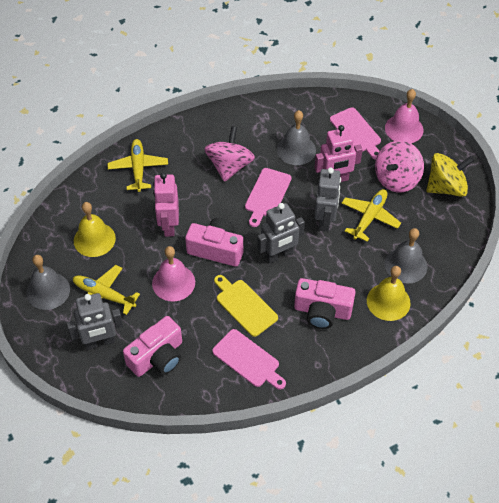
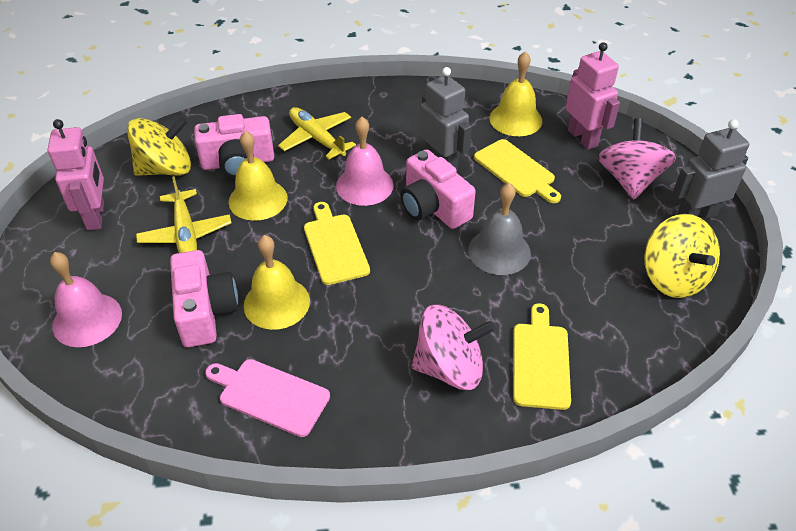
grey bell: 3 -> 1
grey robot: 3 -> 2
pink cutting board: 3 -> 1
yellow bell: 2 -> 3
yellow cutting board: 1 -> 3
yellow plane: 3 -> 2
yellow spinning top: 1 -> 2

